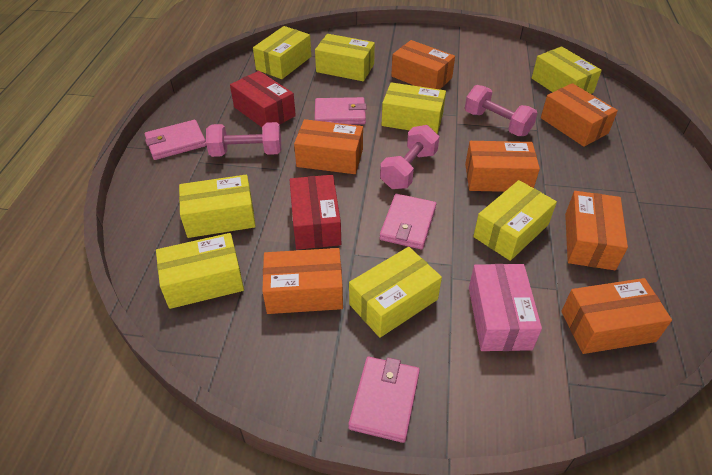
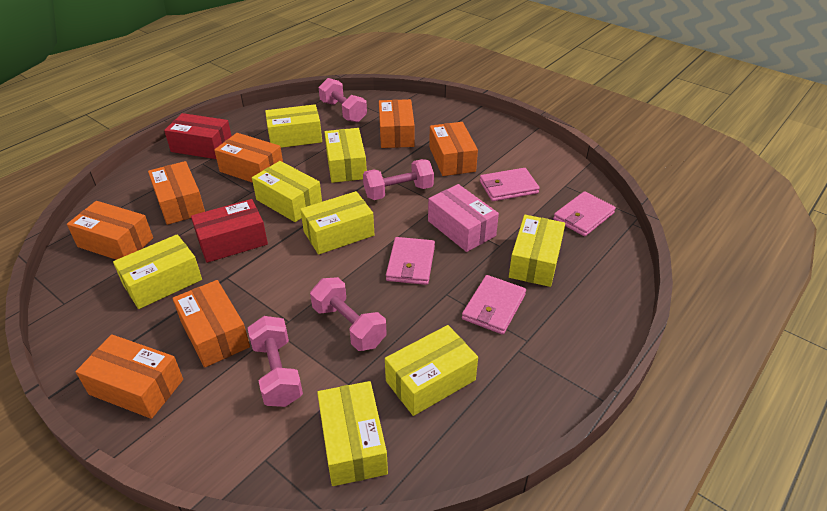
pink dumbbell: 3 -> 4

